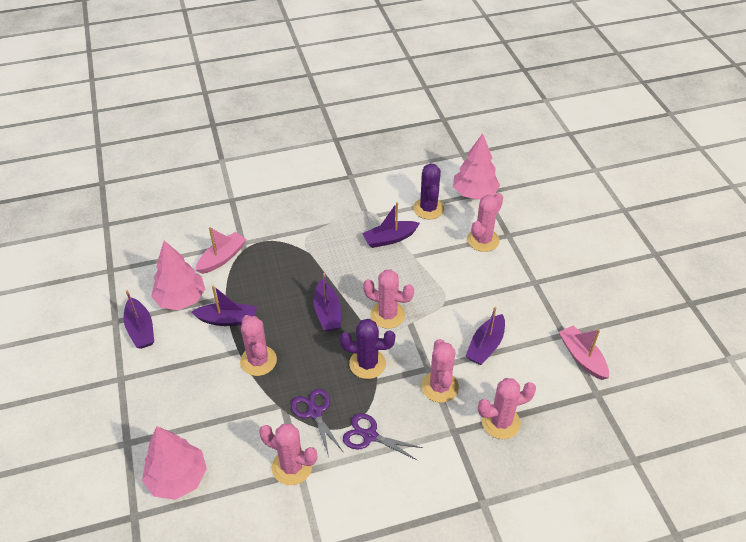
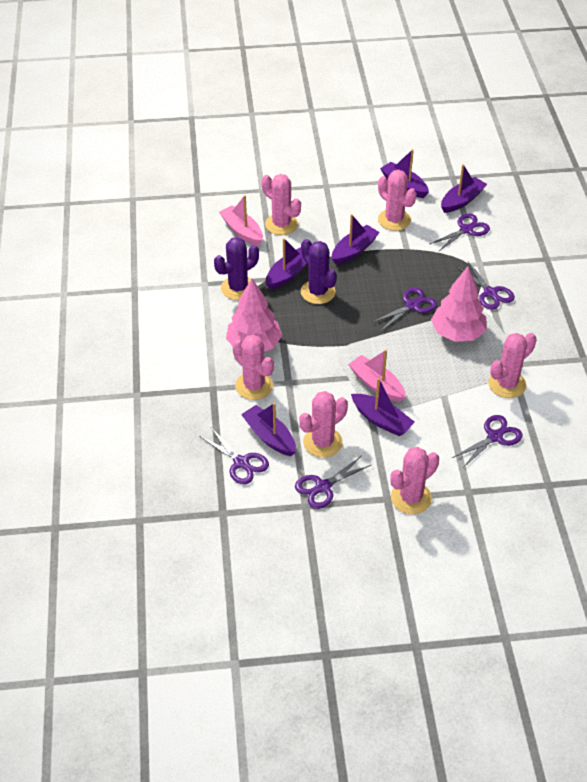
pink tree: 3 -> 2
purple boat: 5 -> 6
purple scissors: 2 -> 6

